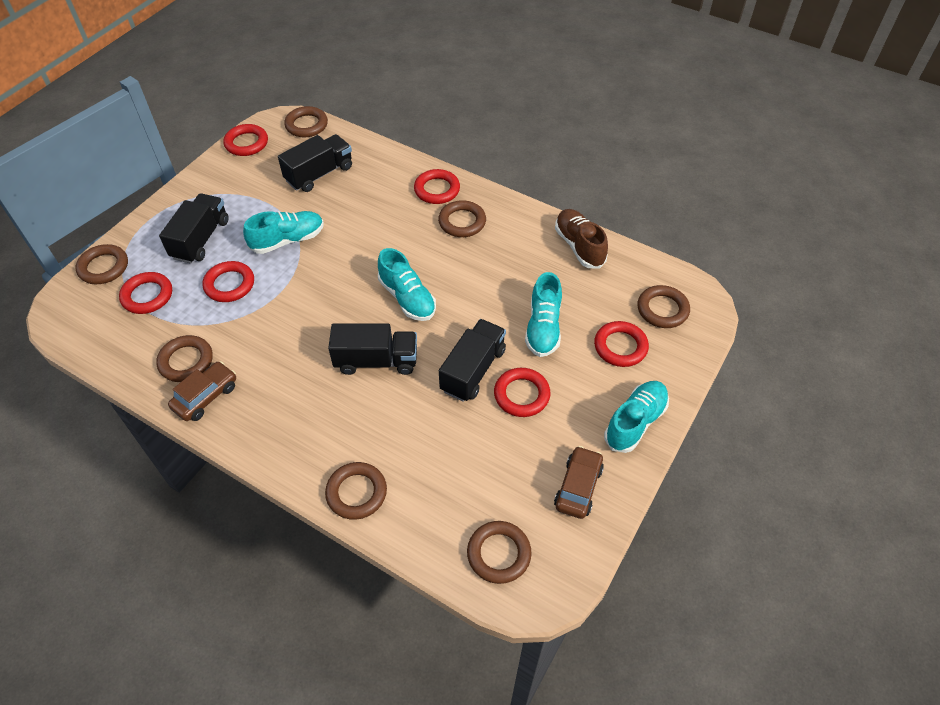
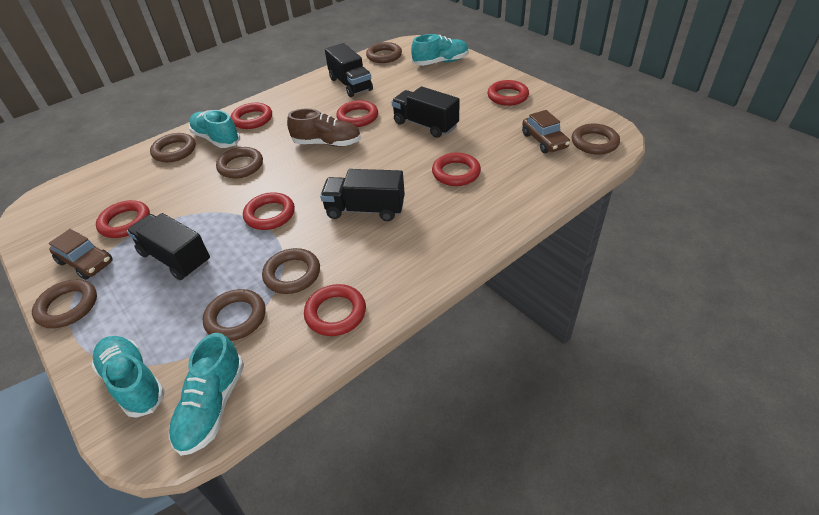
red ring: 6 -> 7

